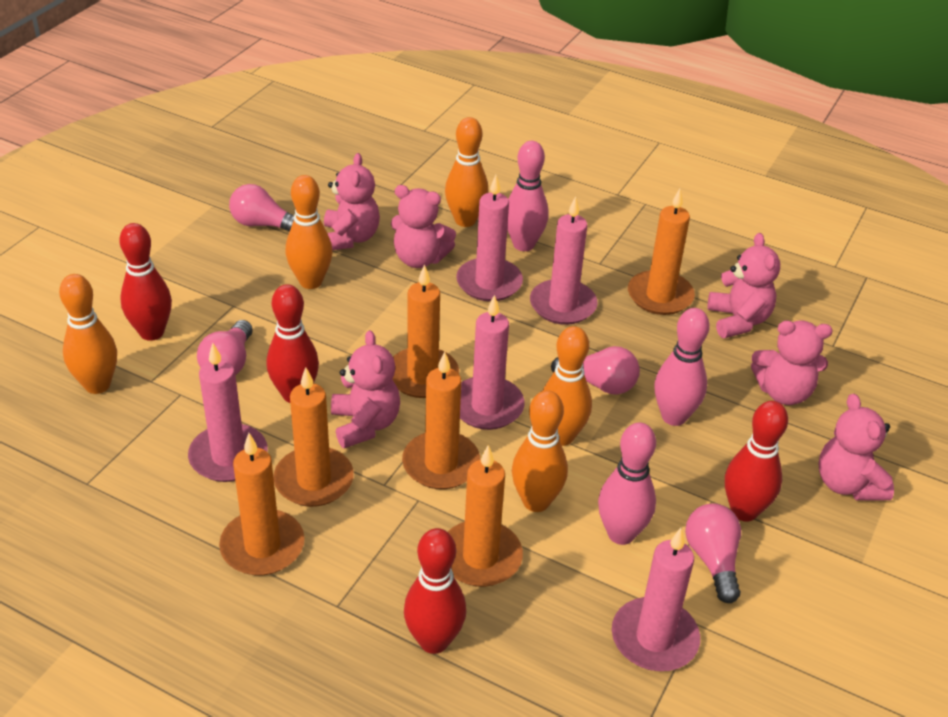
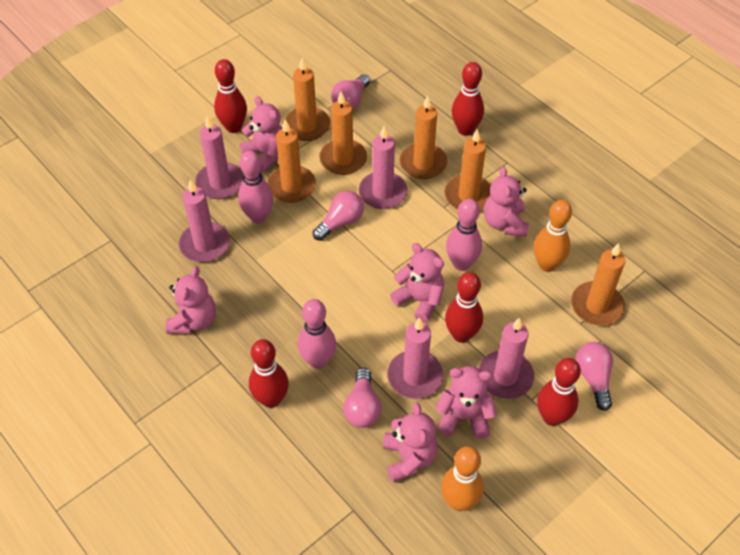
orange bowling pin: 5 -> 2
red bowling pin: 4 -> 5

